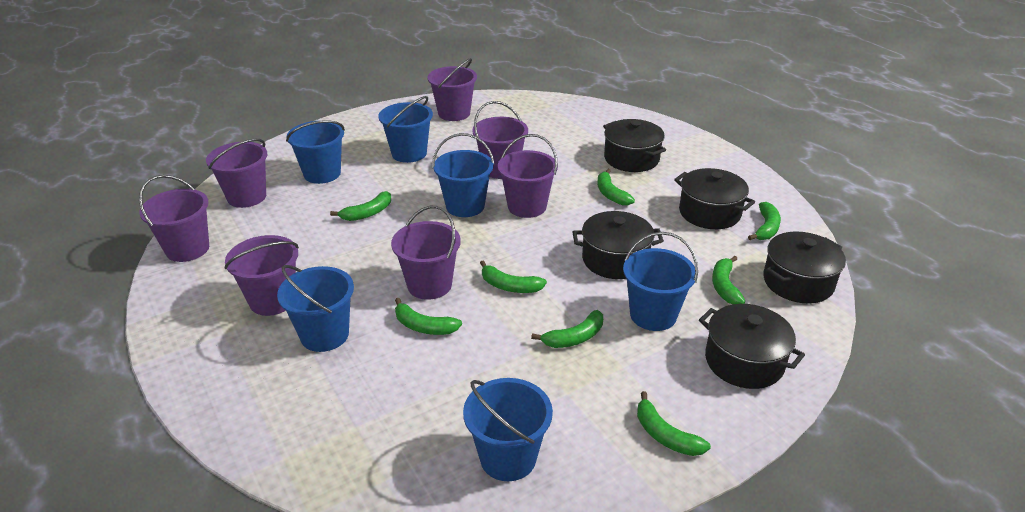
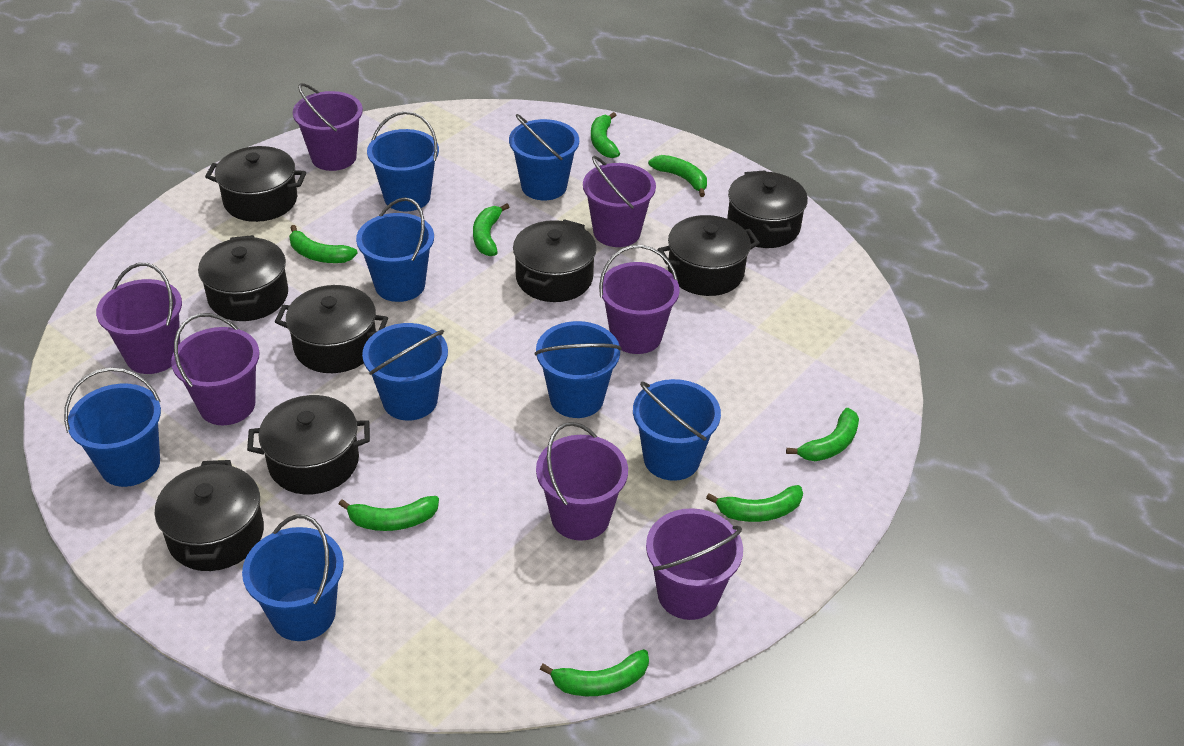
black pot: 5 -> 8
blue bucket: 6 -> 8

